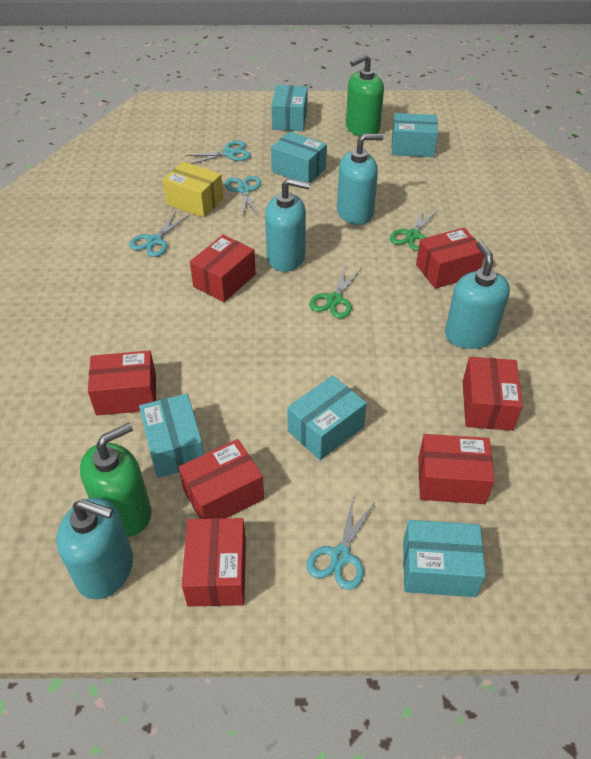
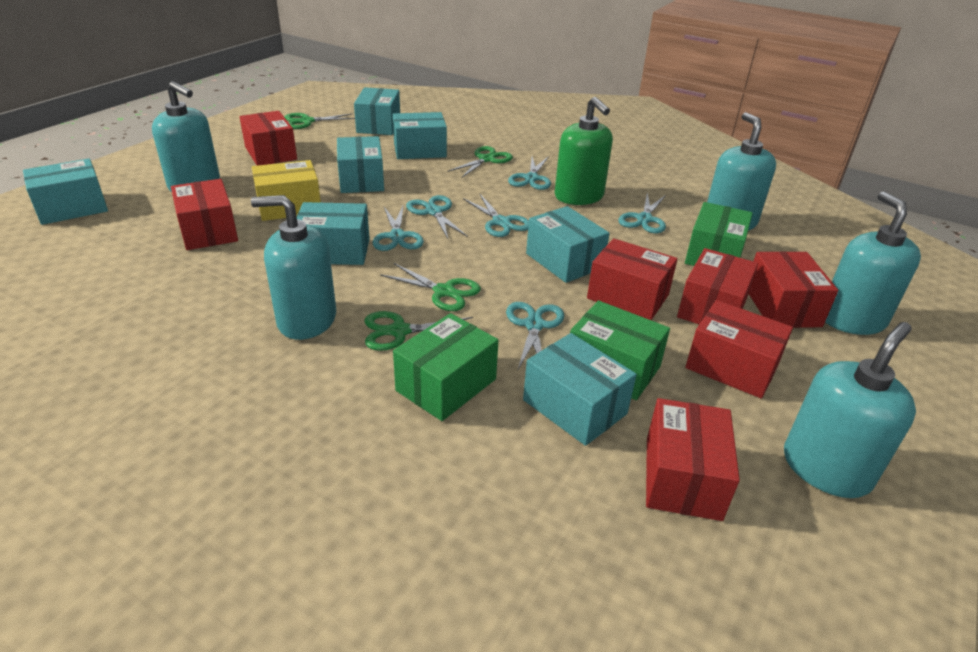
green box: 0 -> 3
green scissors: 2 -> 4
green soap dispenser: 2 -> 1
turquoise box: 6 -> 7
turquoise scissors: 4 -> 6
turquoise soap dispenser: 4 -> 5

